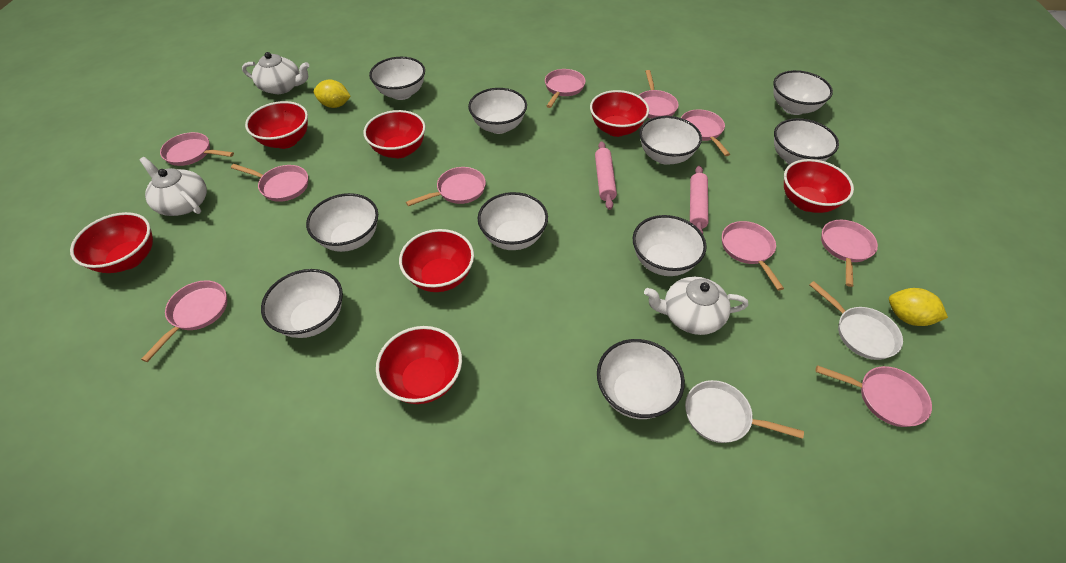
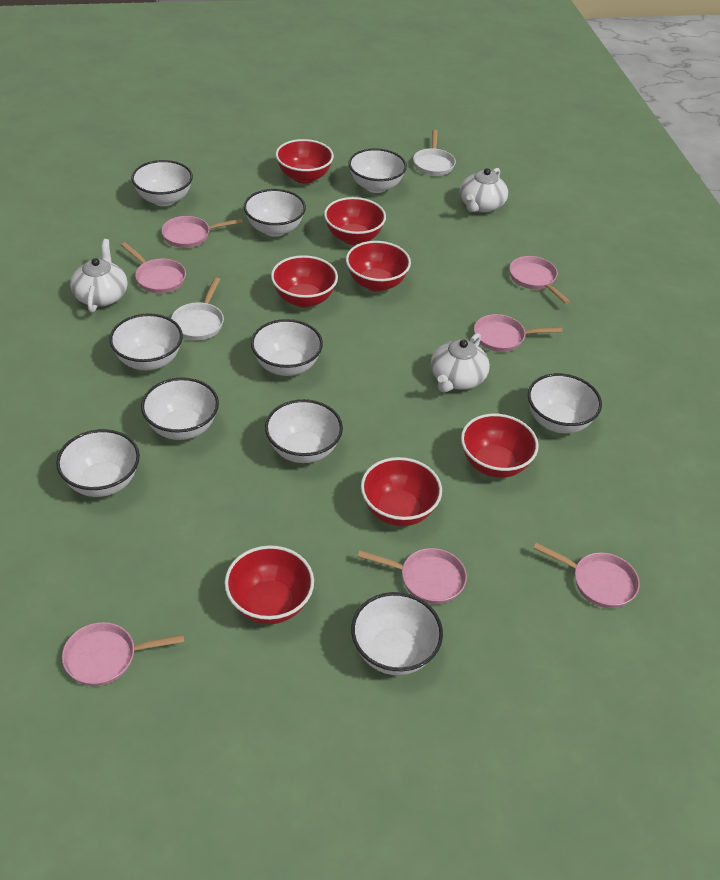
pink pan: 10 -> 7
pink rolling pin: 2 -> 0
yellow lemon: 2 -> 0

